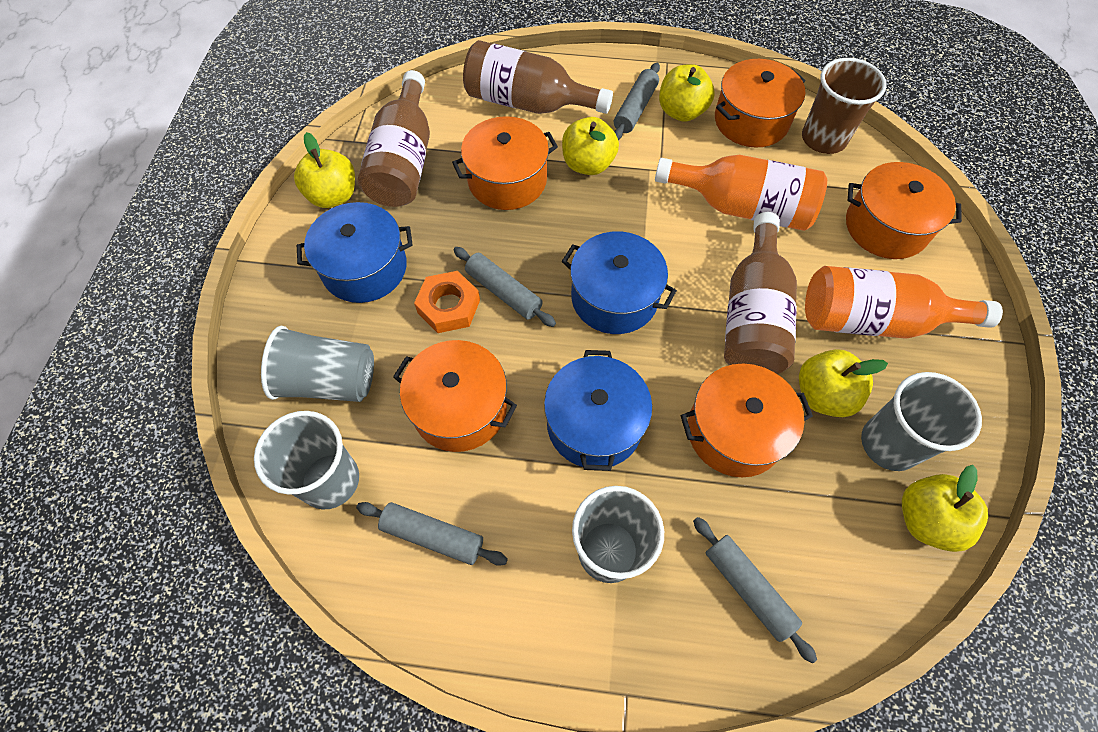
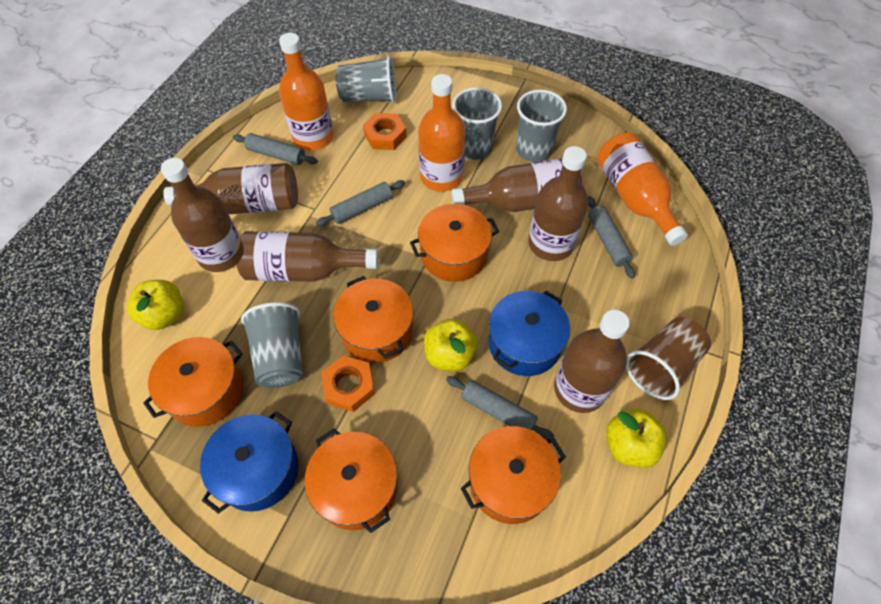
blue pot: 3 -> 2
brown bottle: 3 -> 6
orange bottle: 2 -> 3
orange nut: 1 -> 2
yellow apple: 5 -> 3

